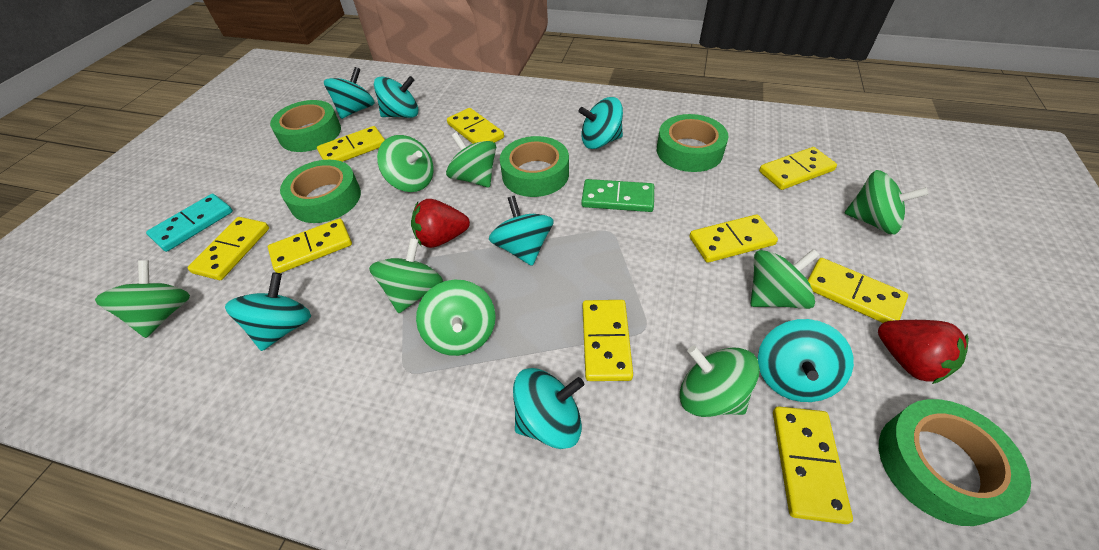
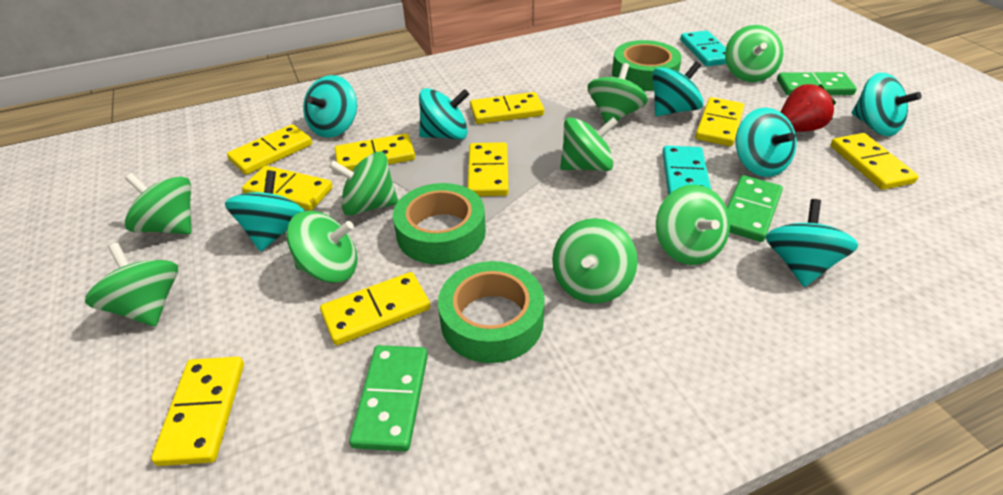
green domino: 1 -> 3
green spinning top: 8 -> 9
green tape: 5 -> 3
red strawberry: 2 -> 1
turquoise domino: 1 -> 2

